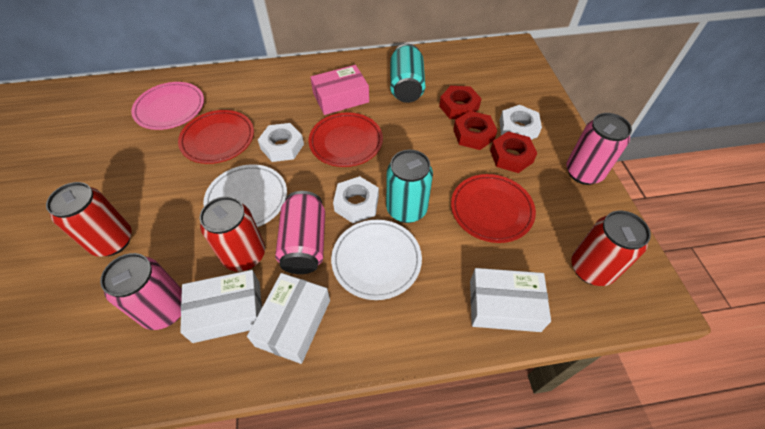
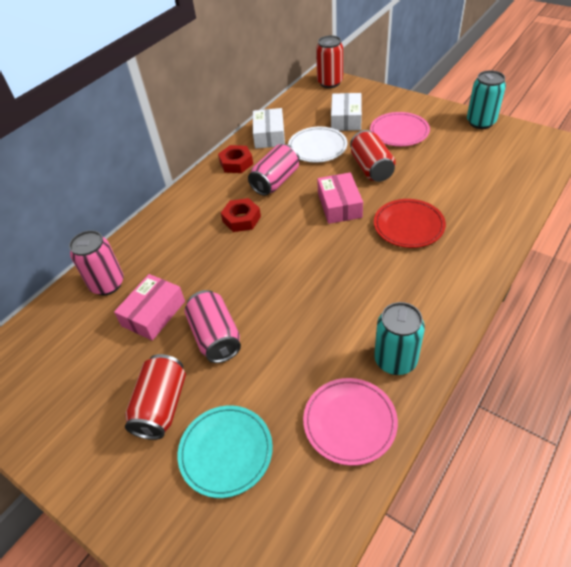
pink box: 1 -> 2
pink plate: 1 -> 2
red nut: 3 -> 2
red plate: 3 -> 1
turquoise plate: 0 -> 1
white box: 3 -> 2
white nut: 3 -> 0
white plate: 2 -> 1

